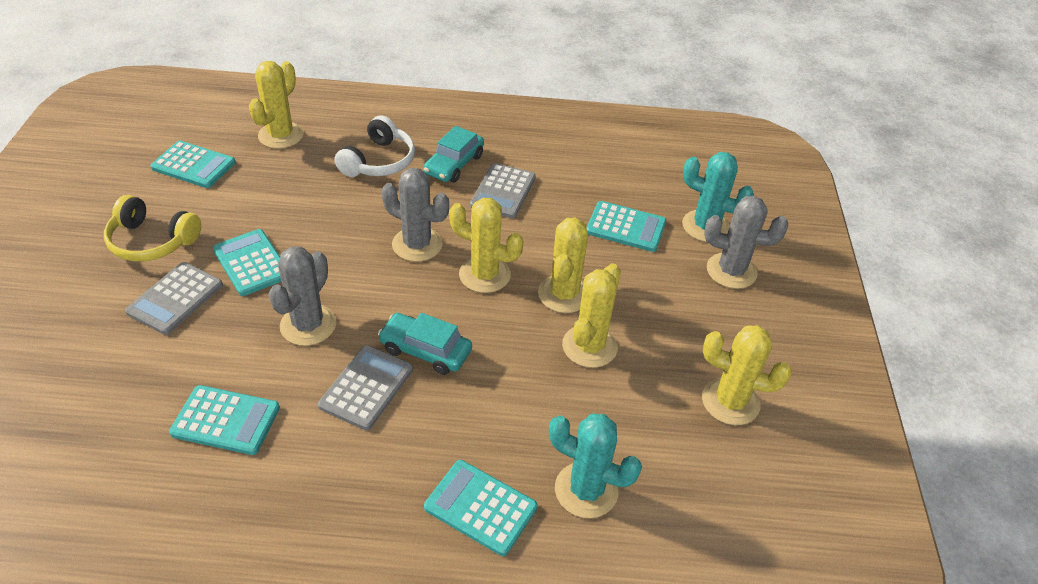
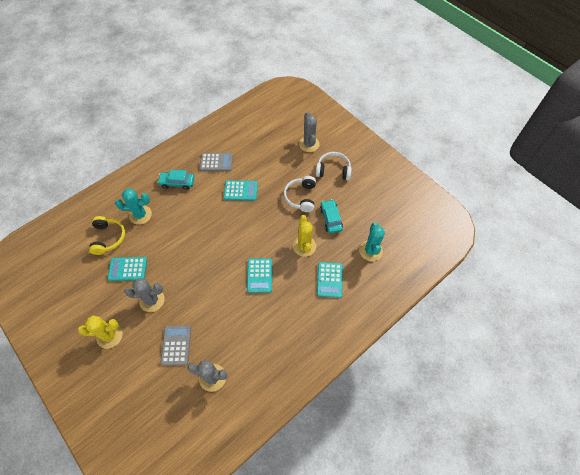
grey calculator: 3 -> 2
turquoise calculator: 5 -> 4
white headphones: 1 -> 2
yellow cactus: 5 -> 2

